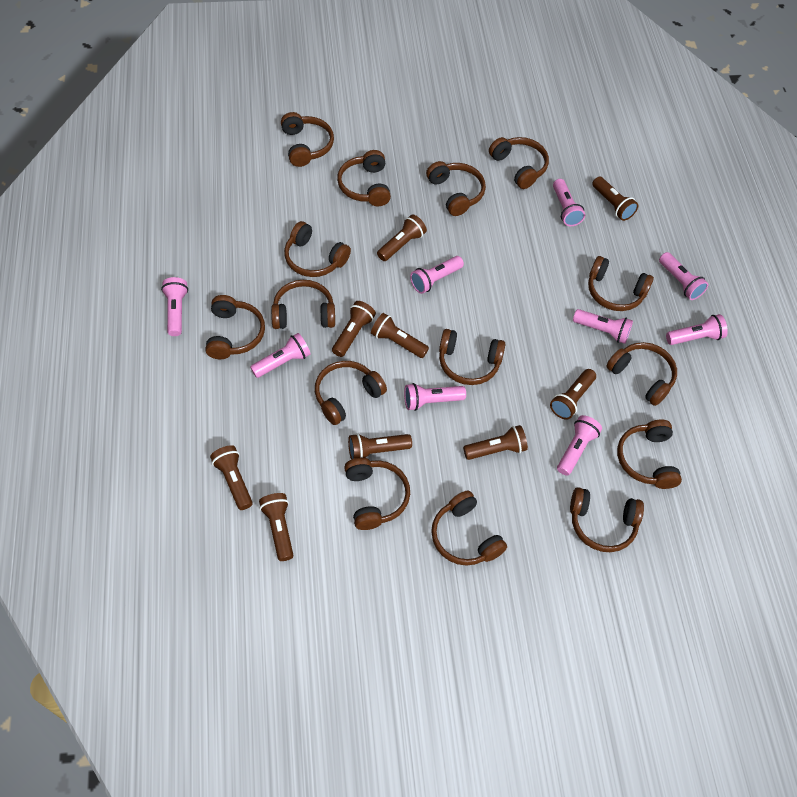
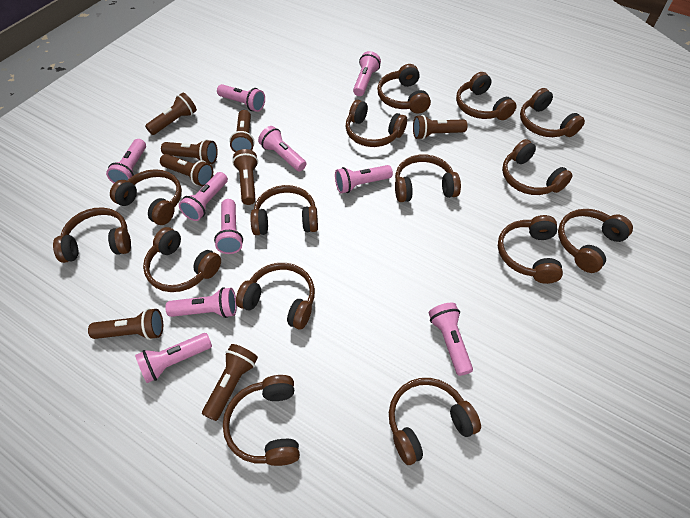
brown flashlight: 9 -> 8
pink flashlight: 9 -> 10

